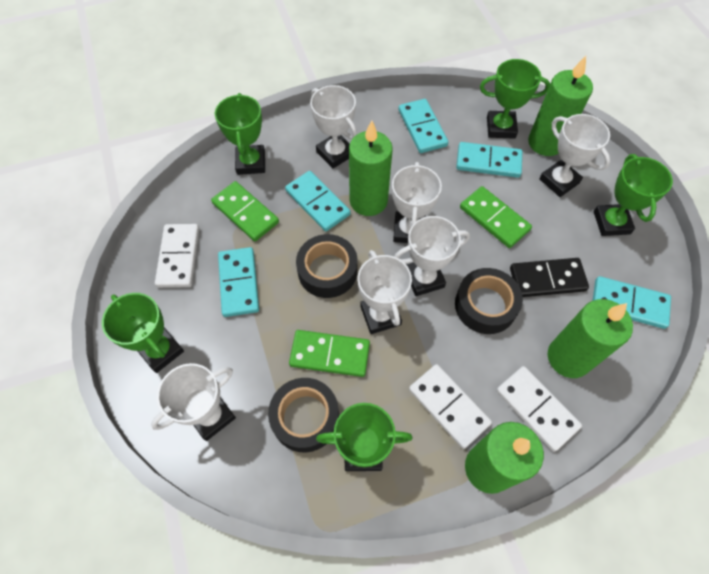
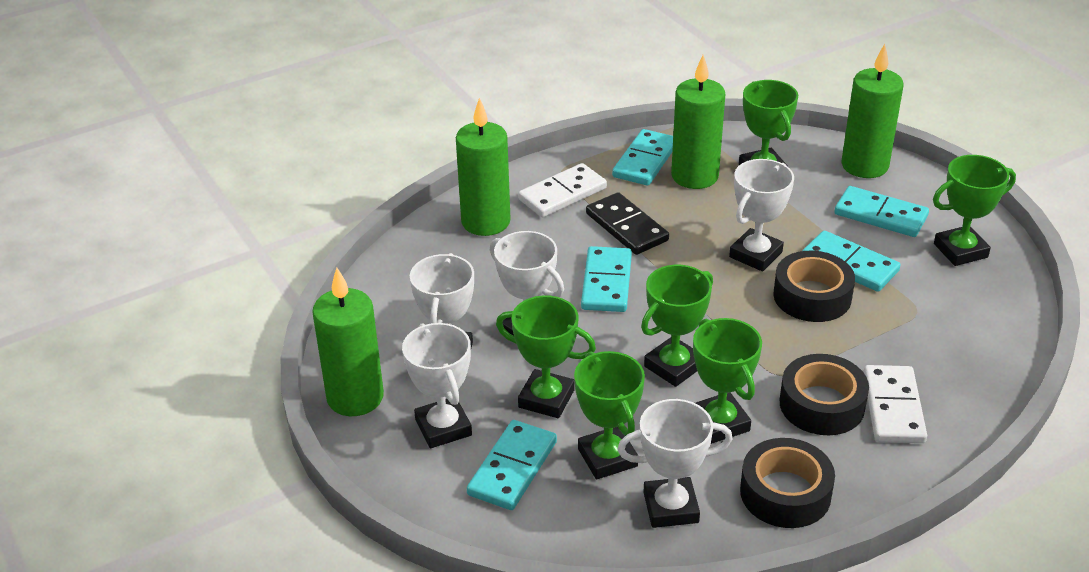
green domino: 3 -> 0
green trophy: 5 -> 6
white domino: 3 -> 2
white trophy: 6 -> 5

